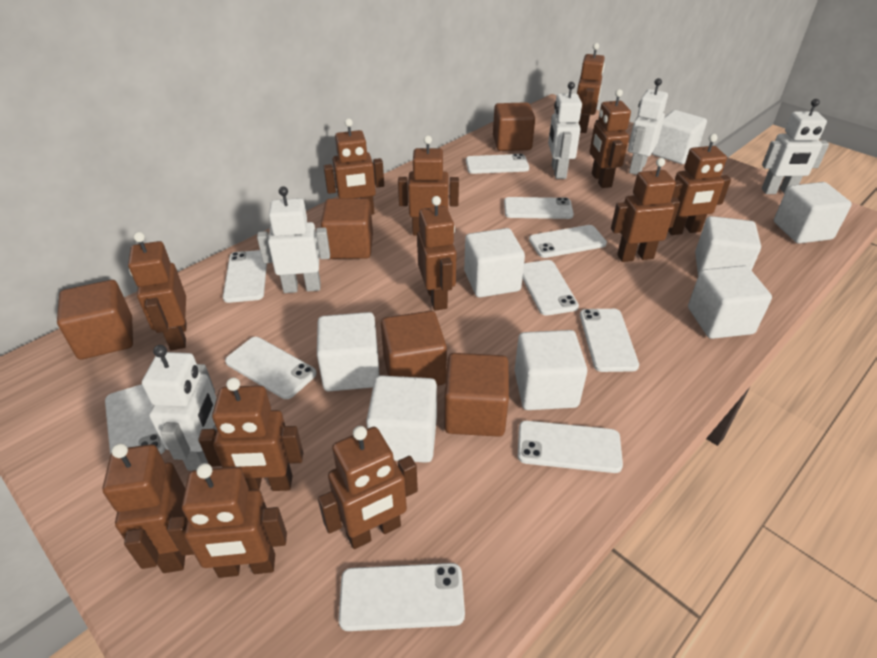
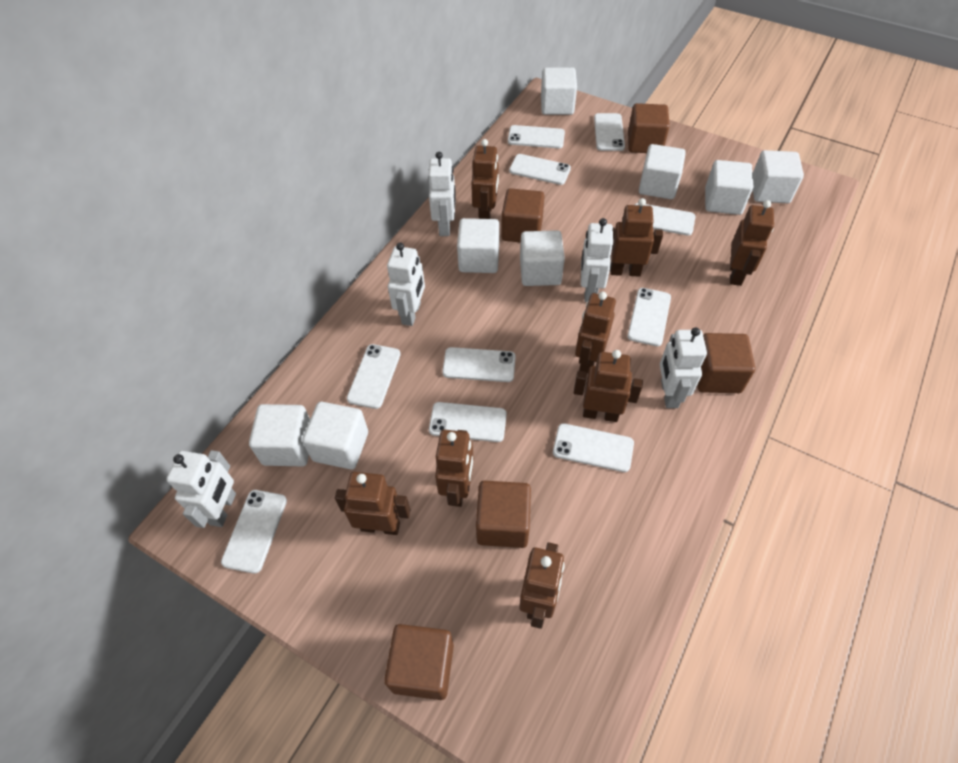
brown robot: 12 -> 8

